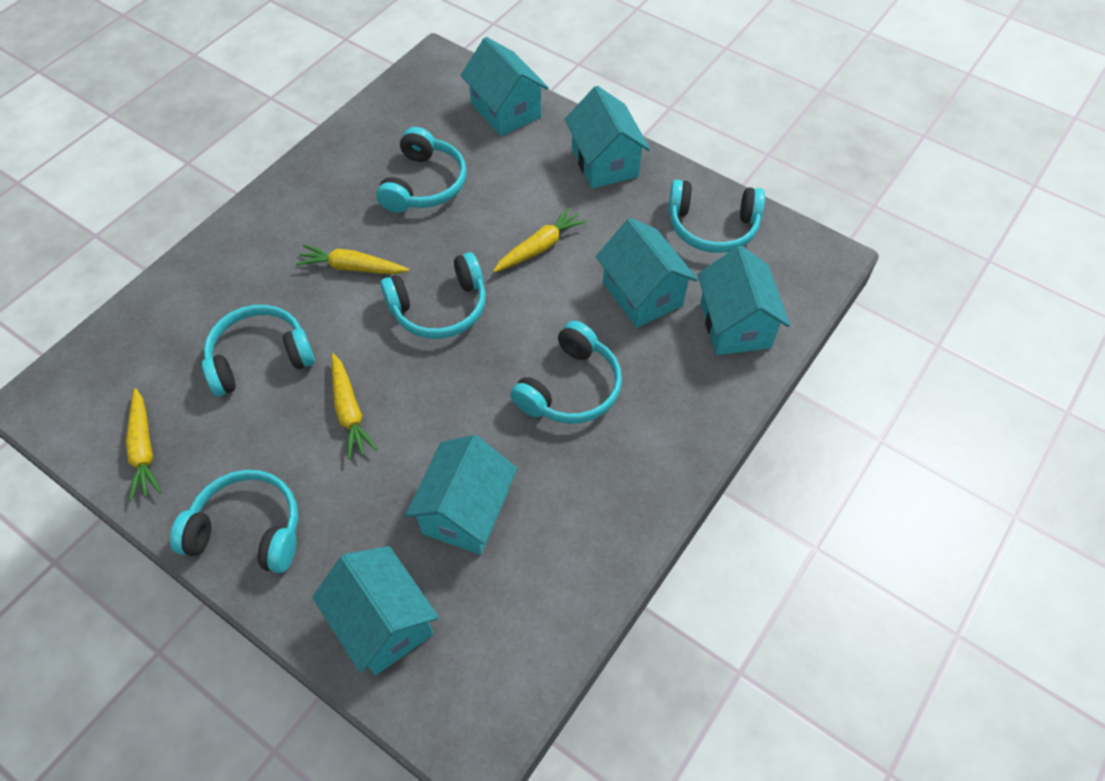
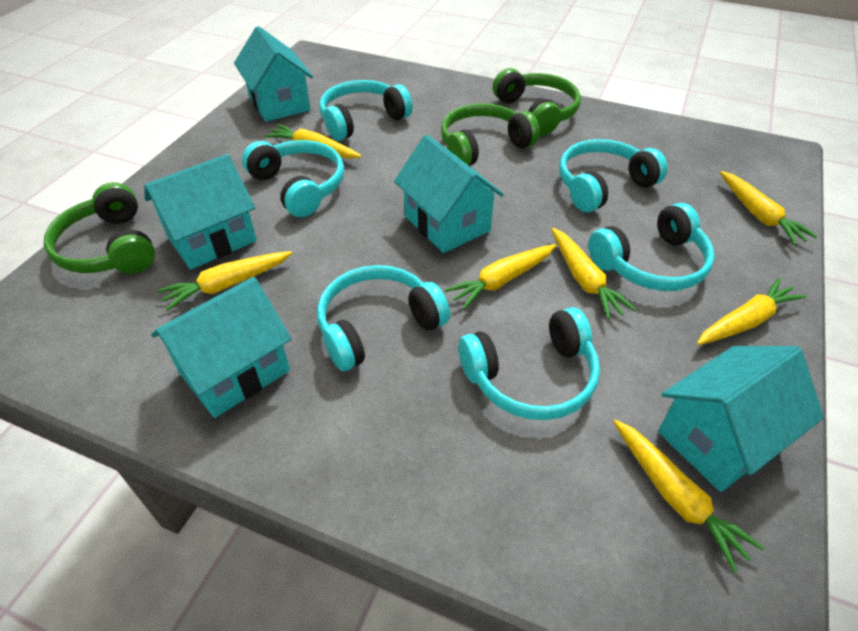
green headphones: 0 -> 3
turquoise house: 6 -> 5
yellow carrot: 4 -> 7

